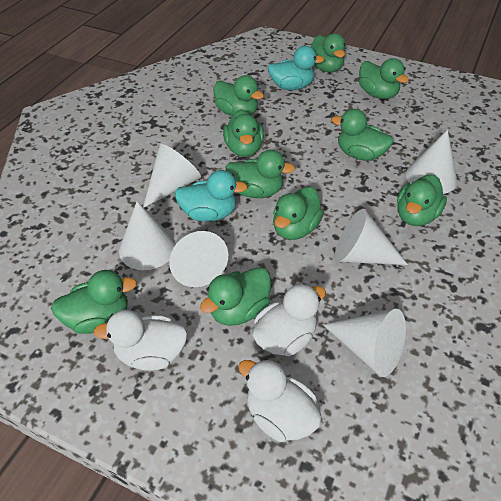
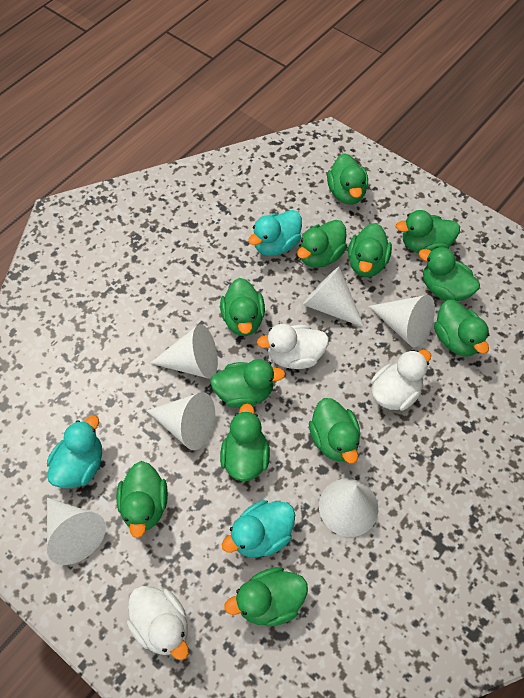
green duck: 10 -> 12
turquoise duck: 2 -> 3

